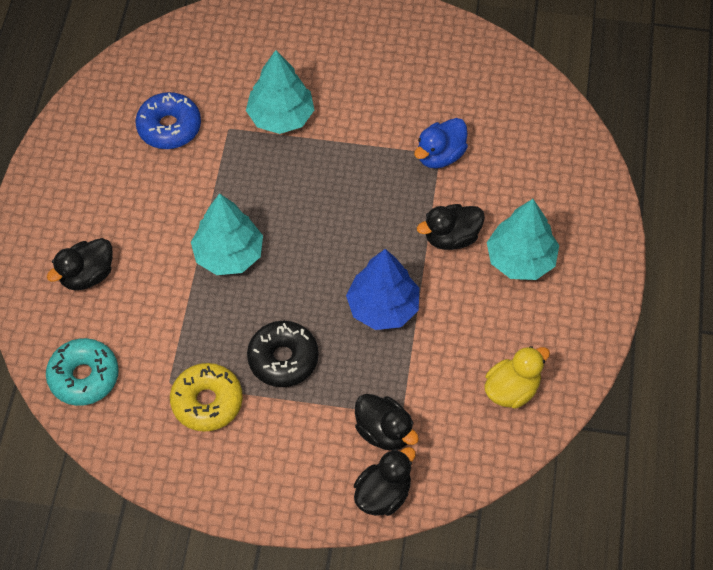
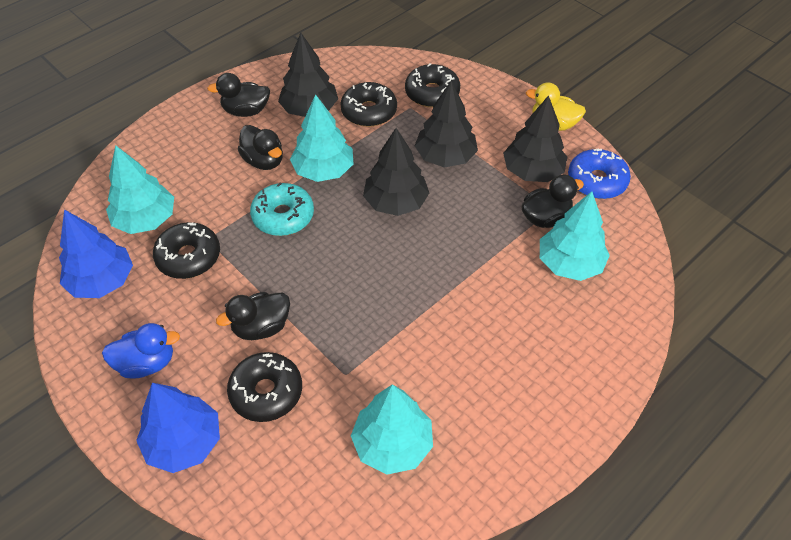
black donut: 1 -> 4
black tree: 0 -> 4
blue tree: 1 -> 2
turquoise tree: 3 -> 4
yellow donut: 1 -> 0

